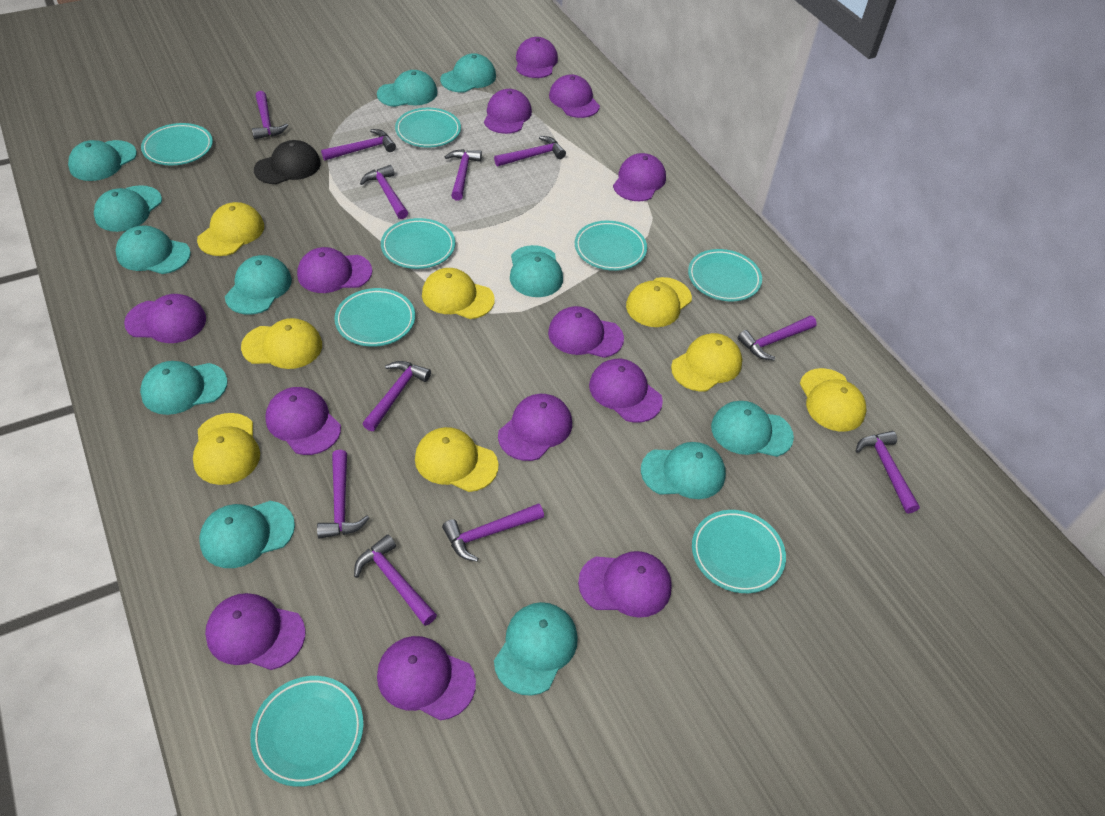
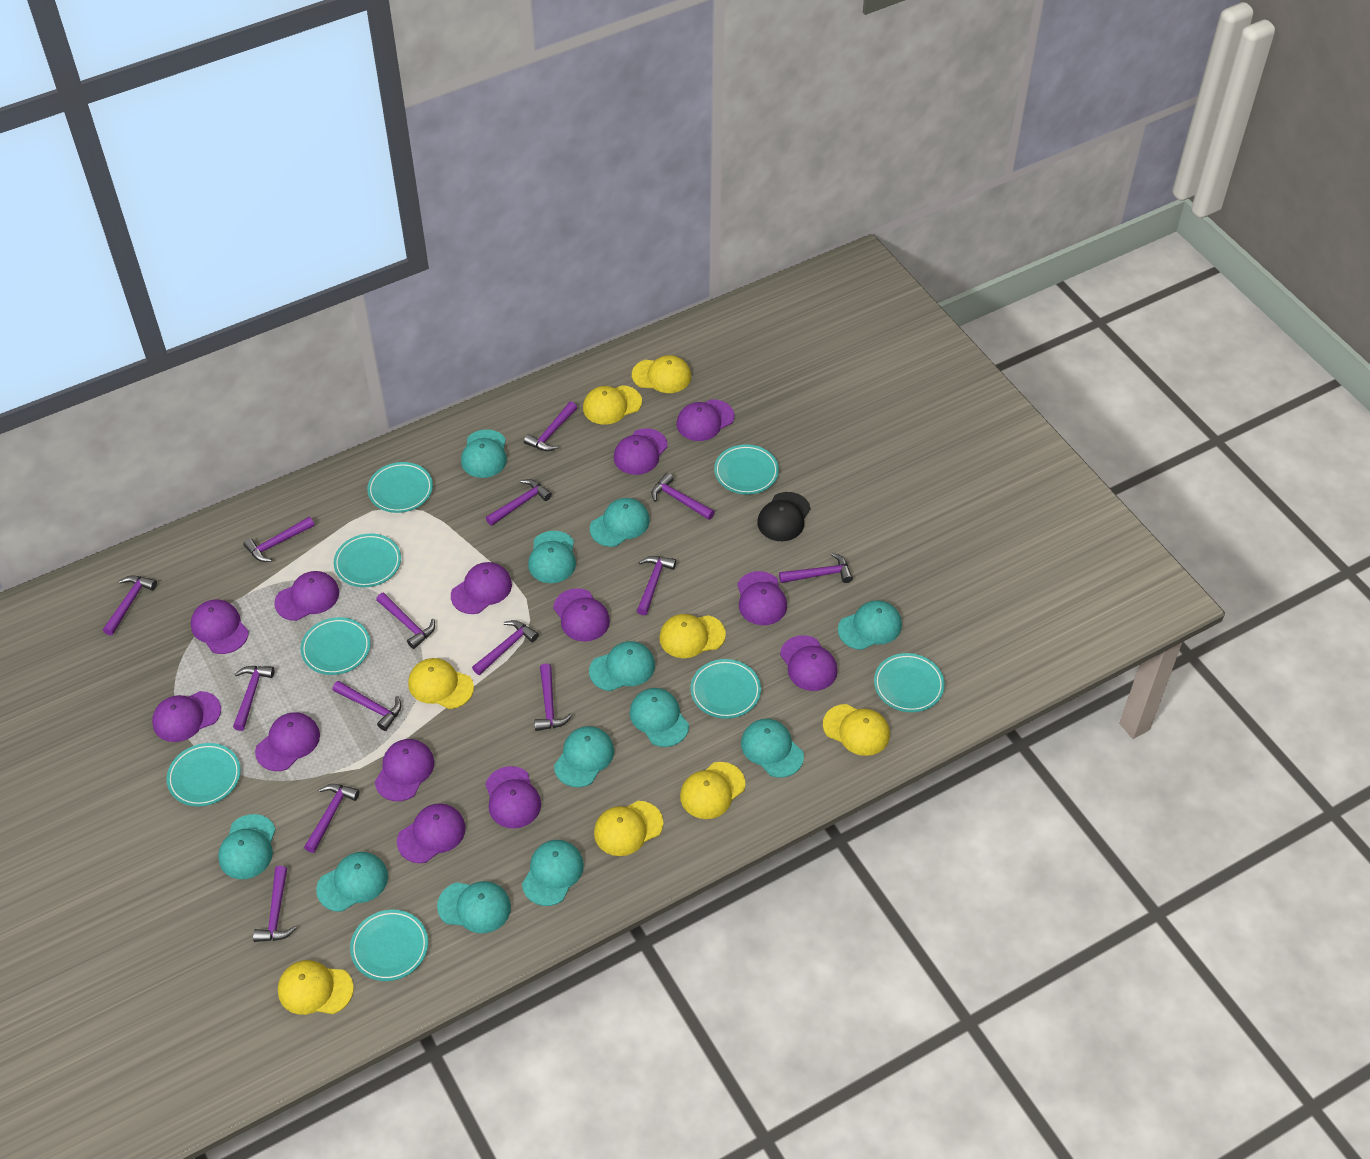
purple hammer: 11 -> 14

